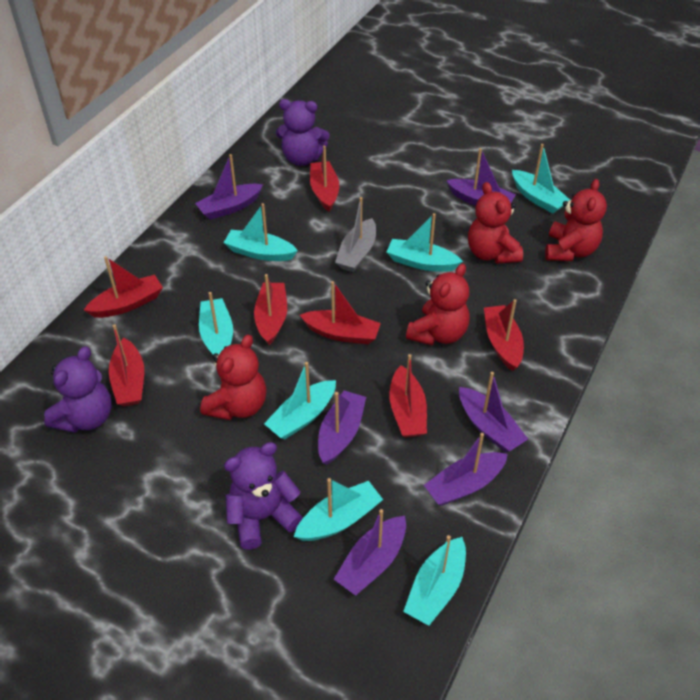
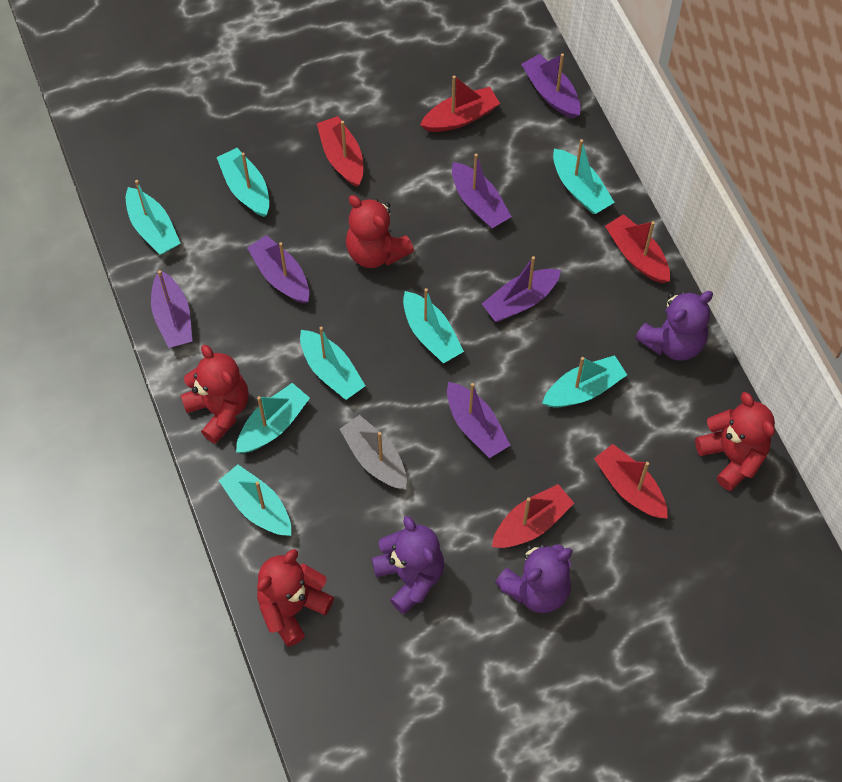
red boat: 7 -> 5
turquoise boat: 7 -> 8

